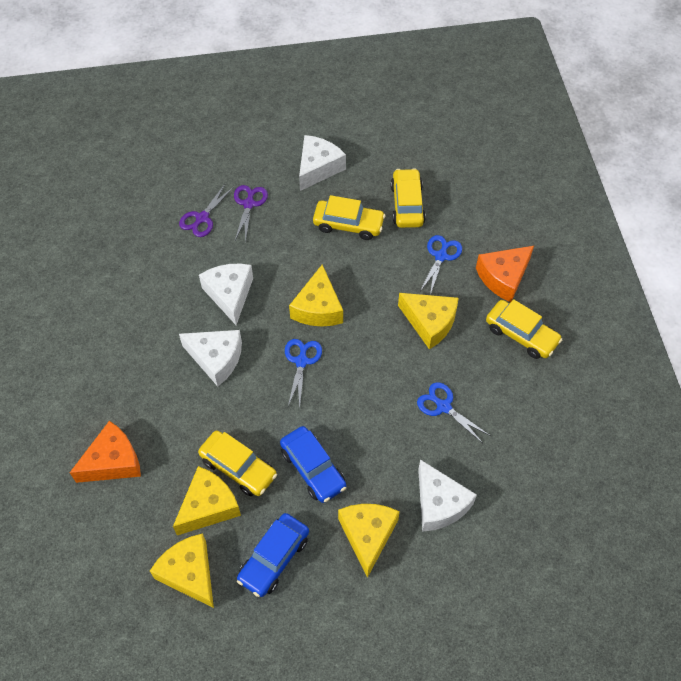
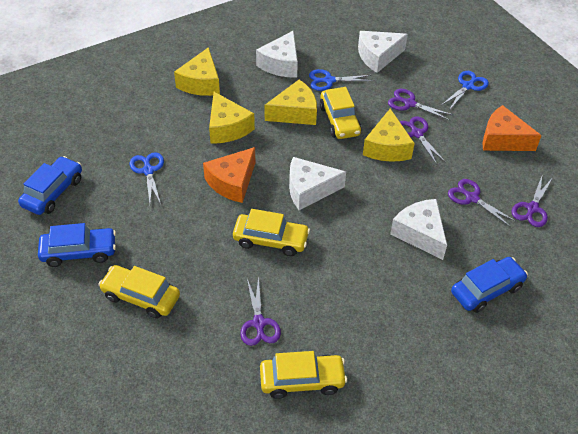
blue car: 2 -> 3
purple scissors: 2 -> 5
yellow cheese: 5 -> 4

